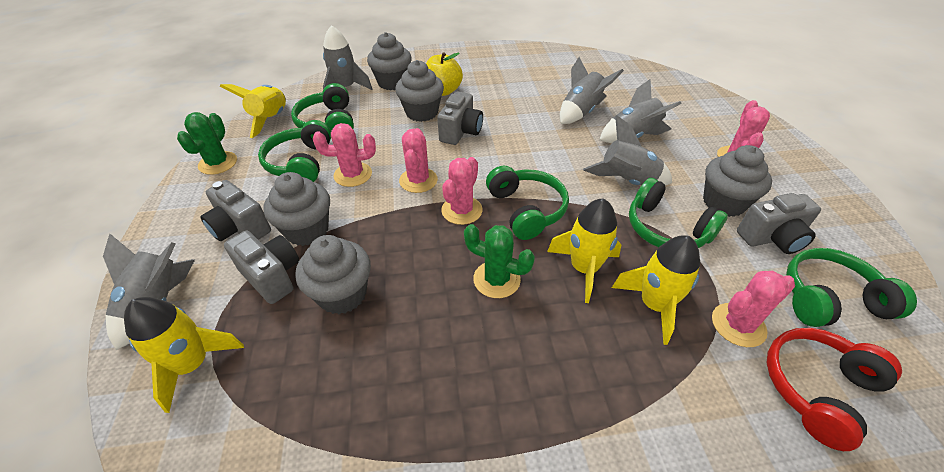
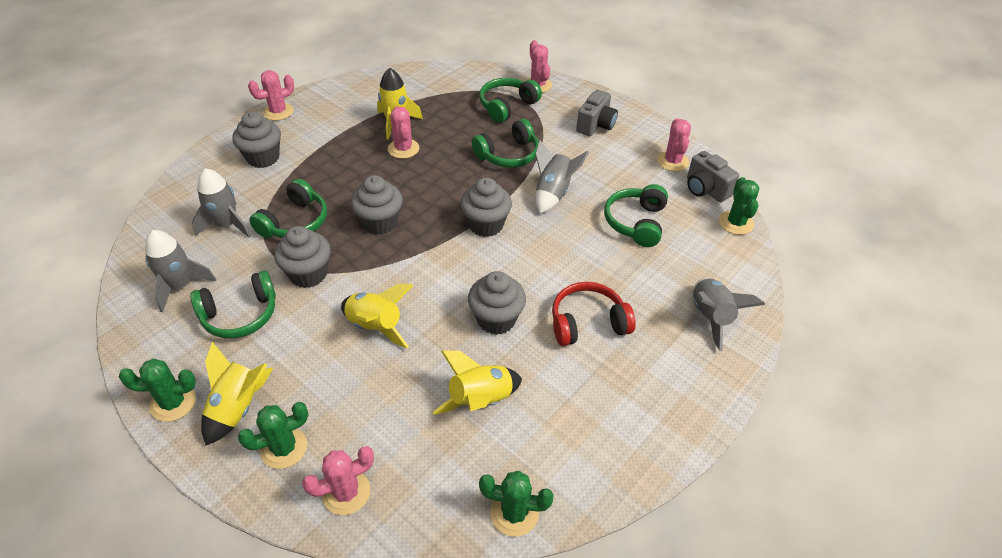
green cactus: 2 -> 4
grey camera: 4 -> 2
grey rocket: 5 -> 4
yellow apple: 1 -> 0

